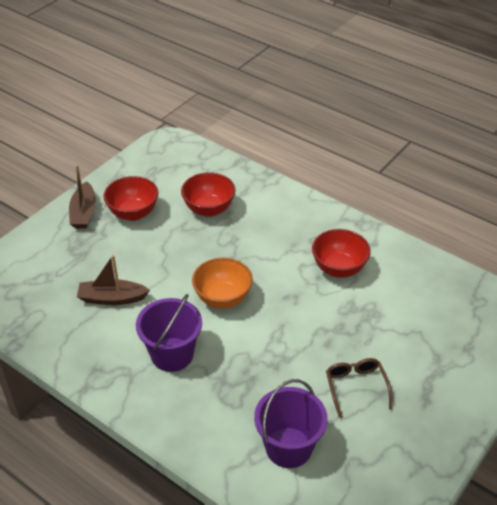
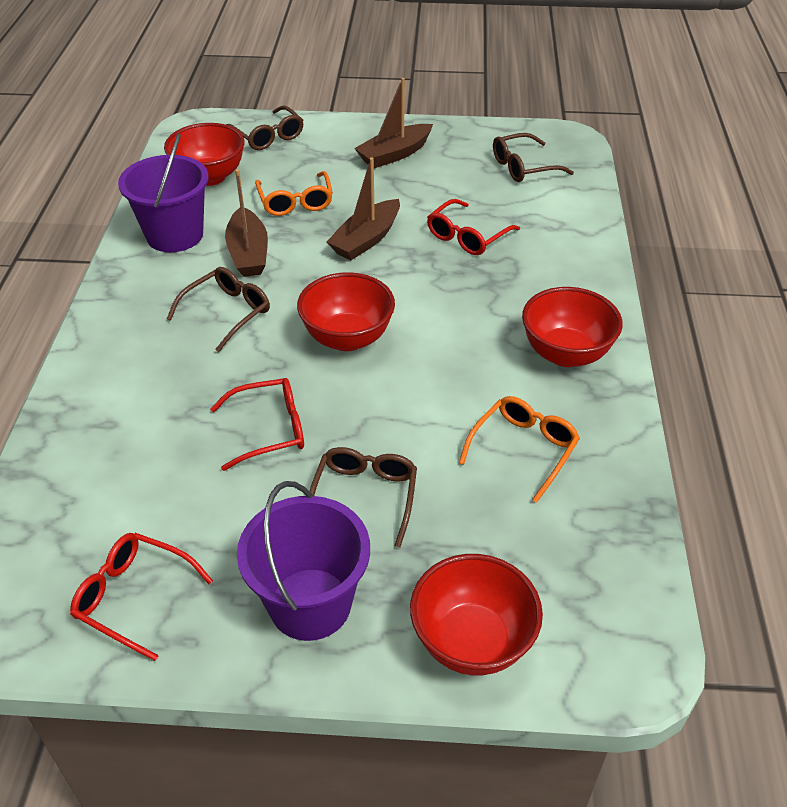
brown boat: 2 -> 3
brown glasses: 1 -> 4
orange bowl: 1 -> 0
orange glasses: 0 -> 2
red bowl: 3 -> 4
red glasses: 0 -> 3

